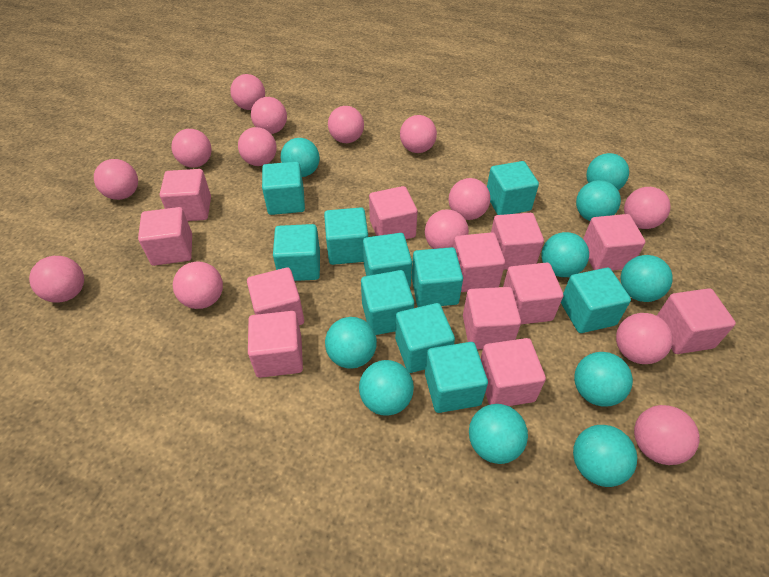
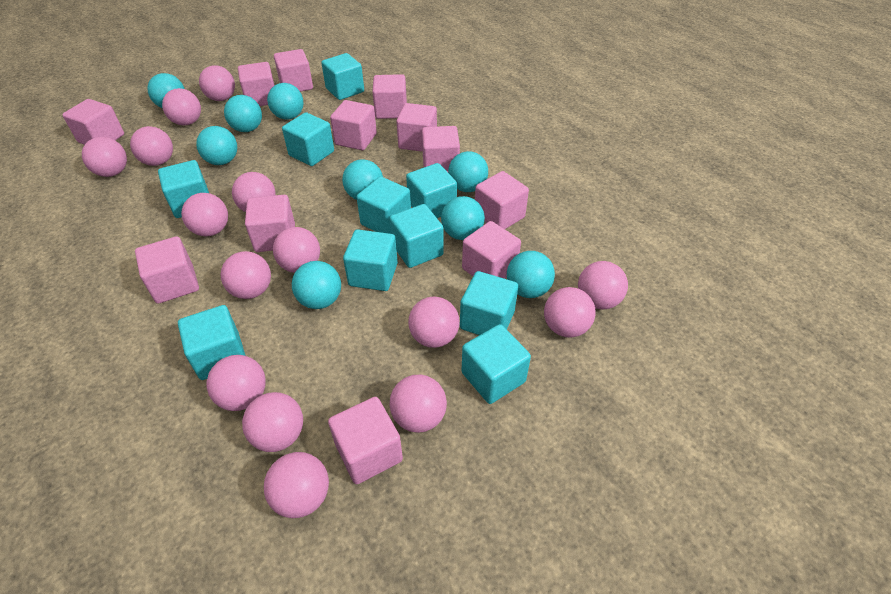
pink ball: 14 -> 15
turquoise ball: 10 -> 9

